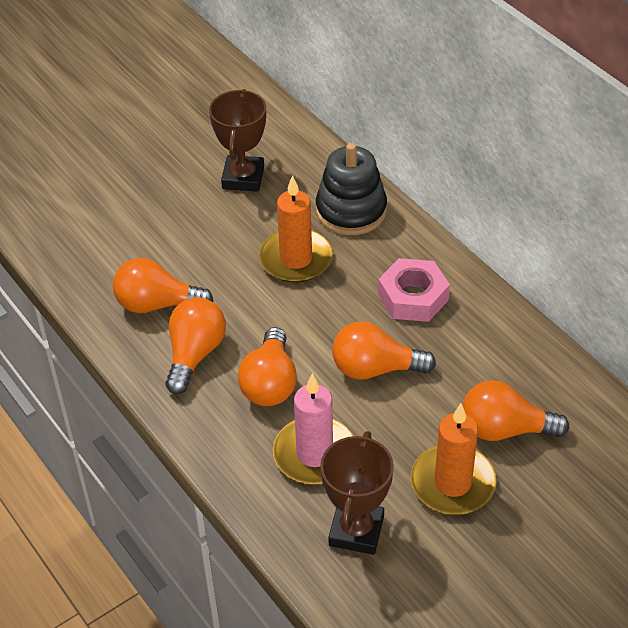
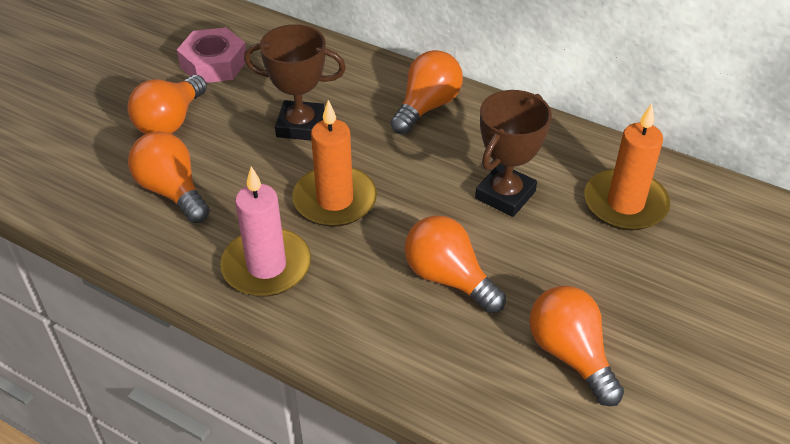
black stacking toy: 1 -> 0

